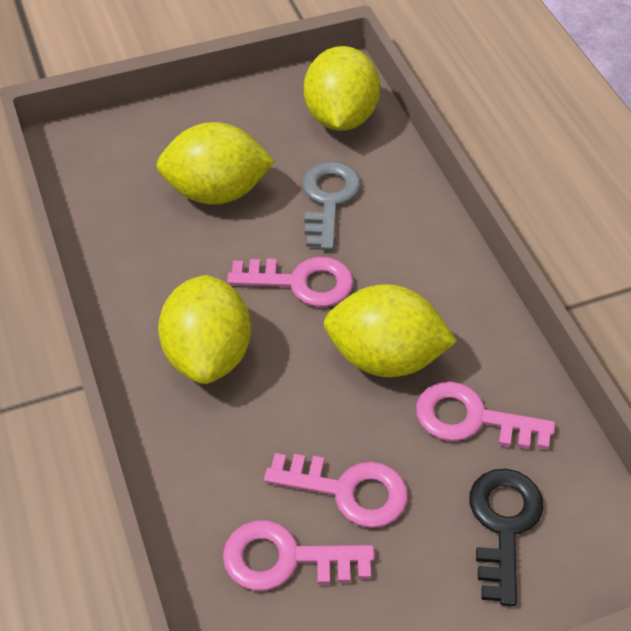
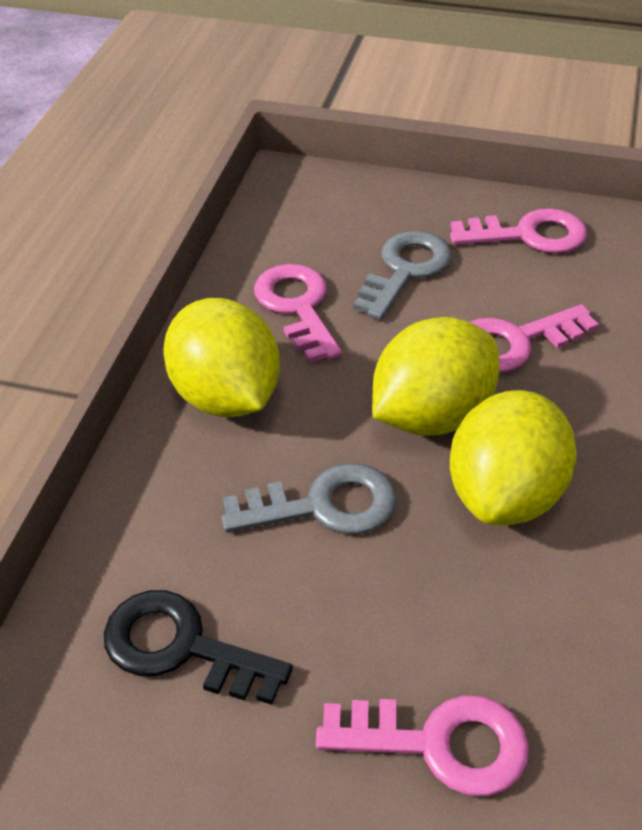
grey key: 1 -> 2
yellow lemon: 4 -> 3

